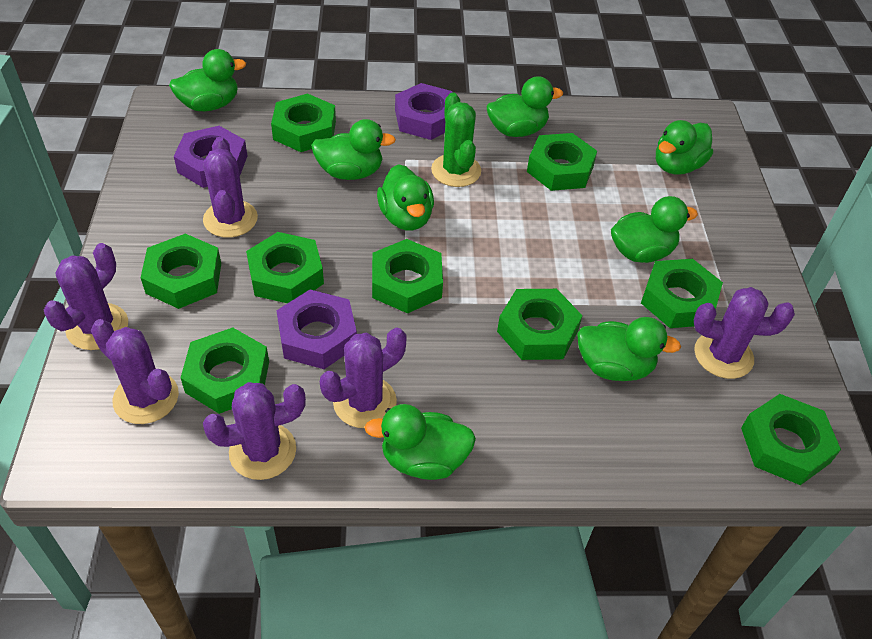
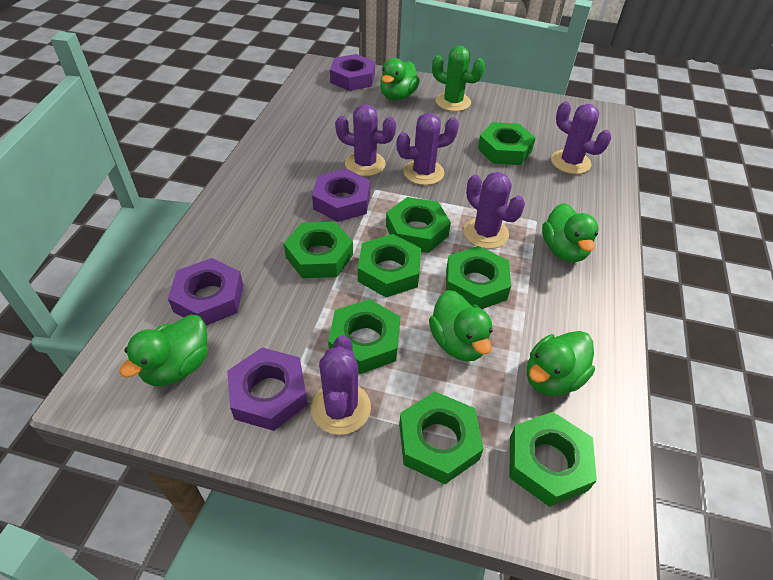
green duck: 8 -> 5
green nut: 9 -> 8
purple cactus: 6 -> 5
purple nut: 3 -> 4

